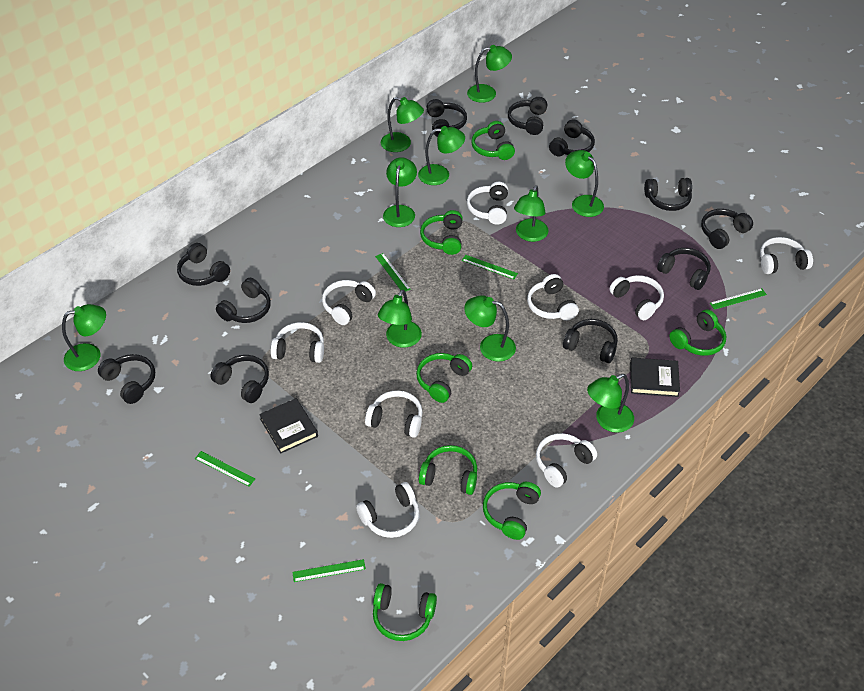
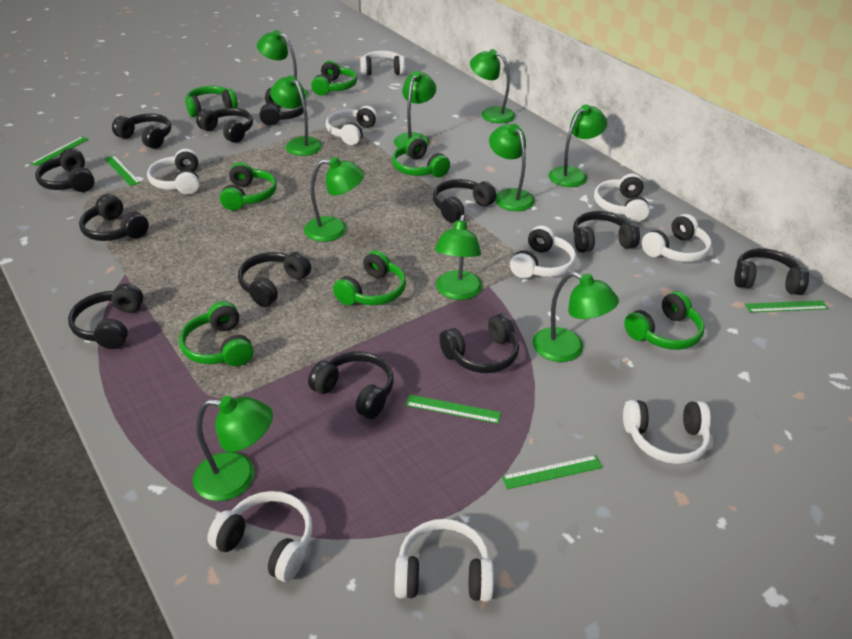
black book: 2 -> 0
black headphones: 11 -> 12

